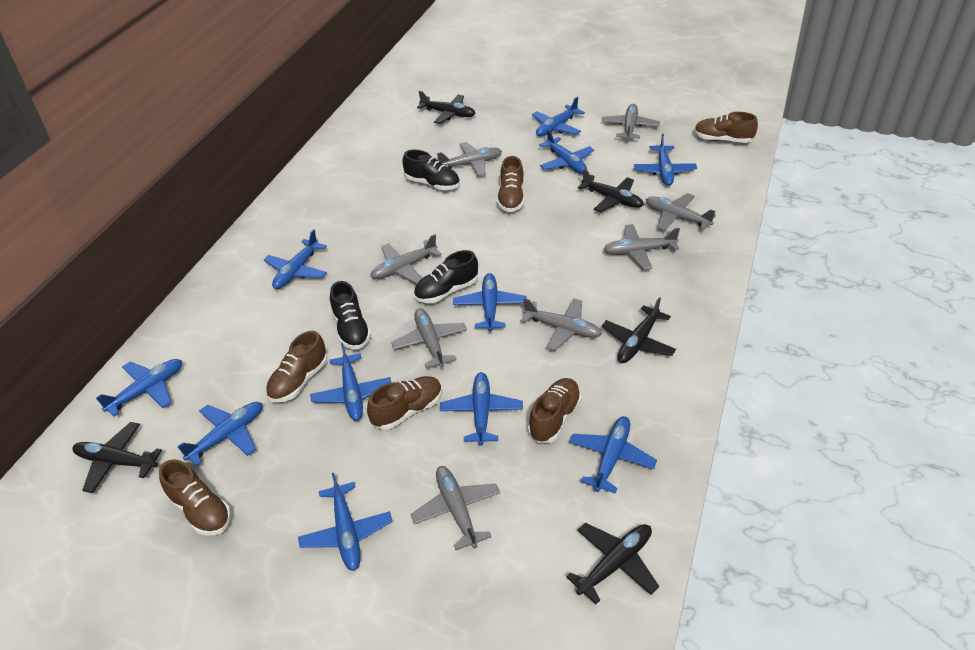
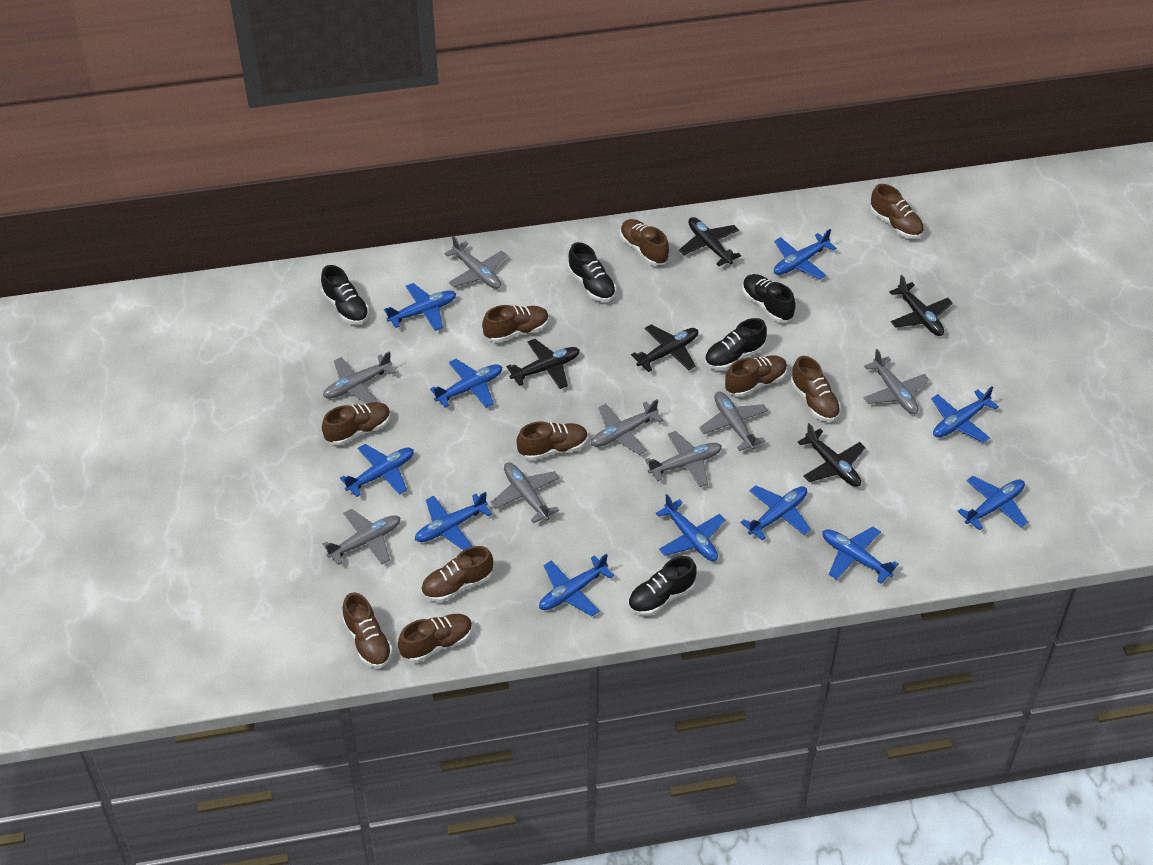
black shoe: 3 -> 5
brown shoe: 6 -> 10

